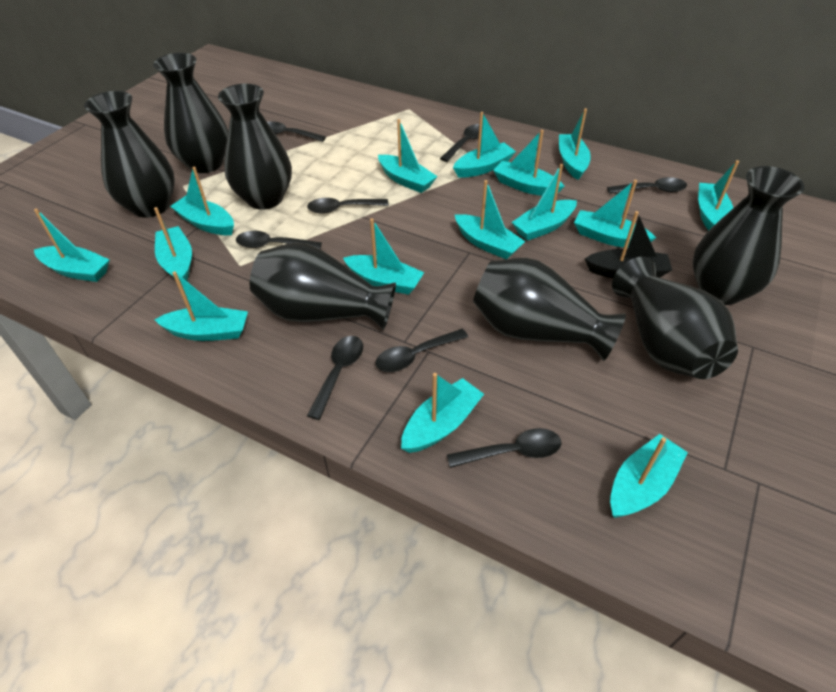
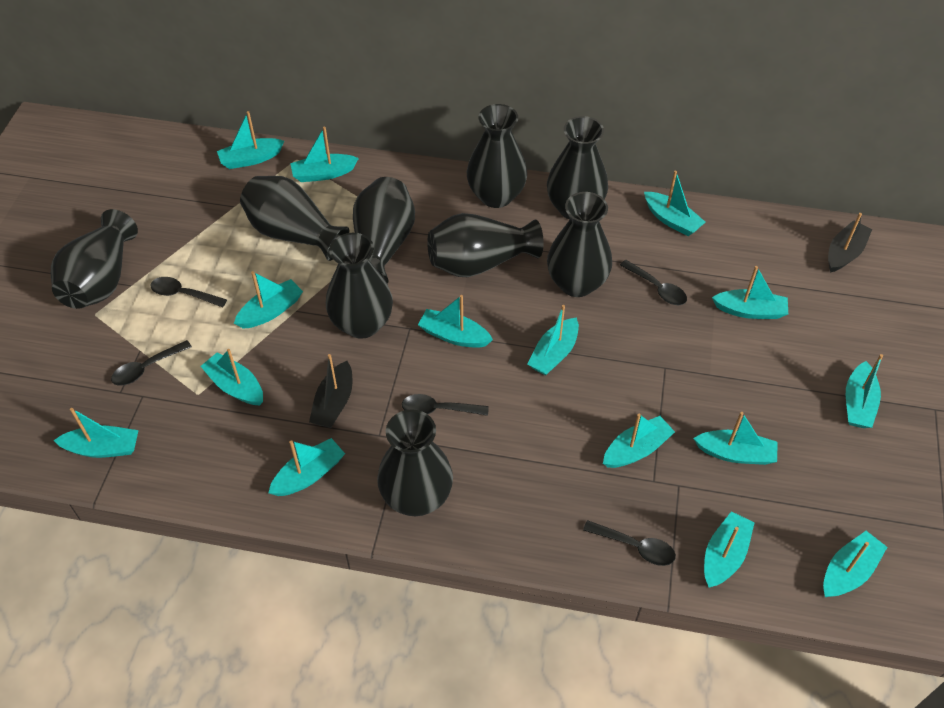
black boat: 1 -> 2
black spoon: 8 -> 5
black vase: 7 -> 9

